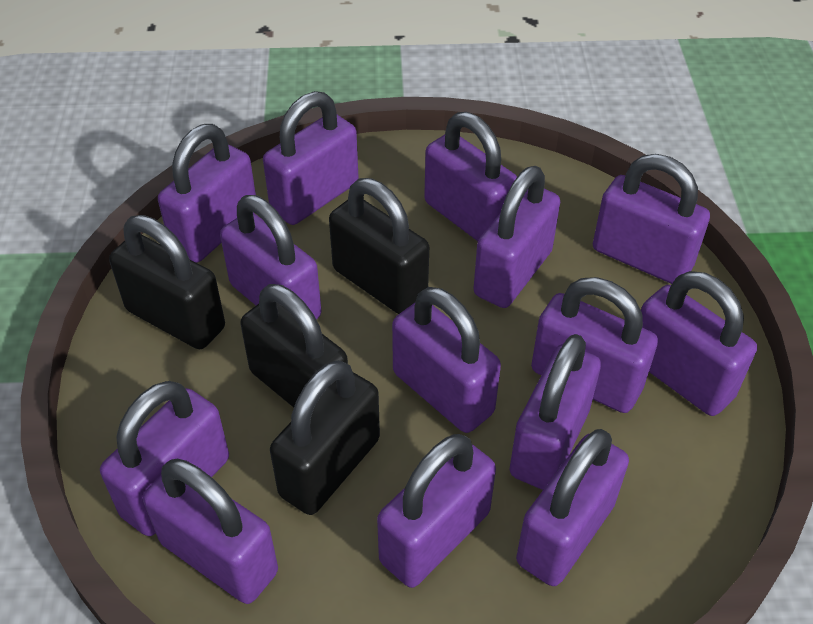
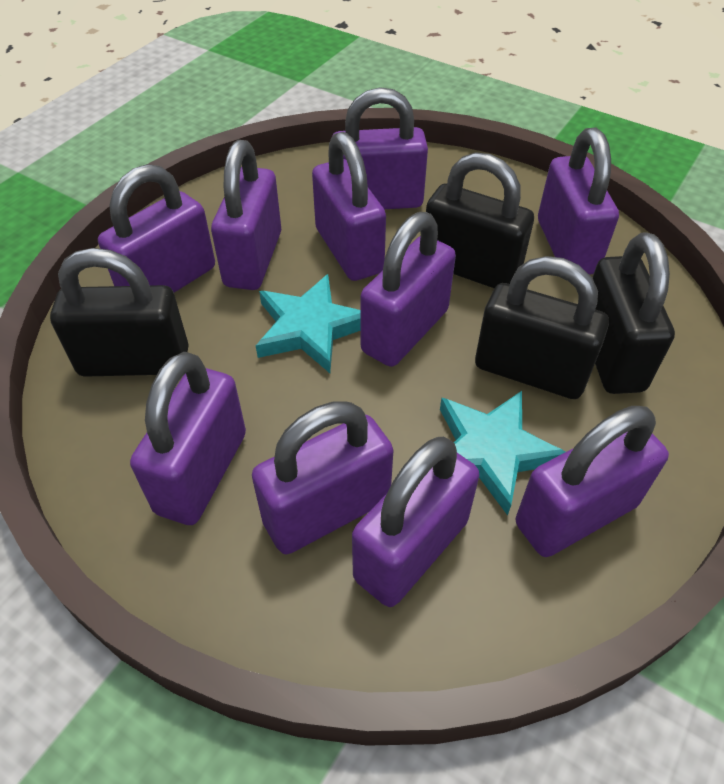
purple padlock: 14 -> 10
turquoise star: 0 -> 2

